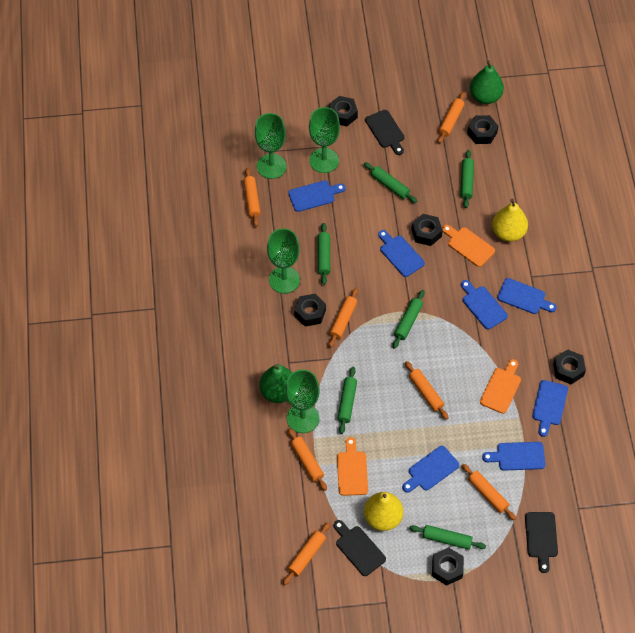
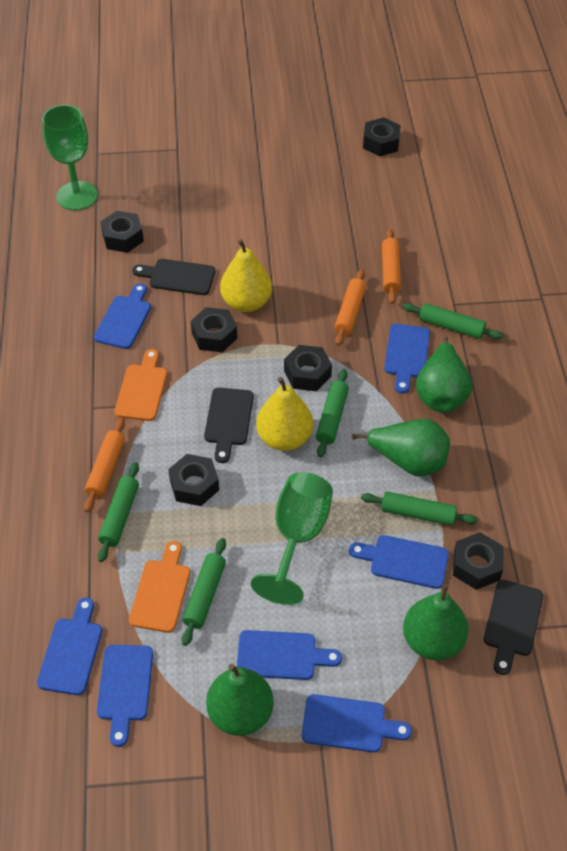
green goblet: 4 -> 2
green pear: 2 -> 4
green rolling pin: 6 -> 5
orange cutting board: 3 -> 2
orange rolling pin: 7 -> 3

